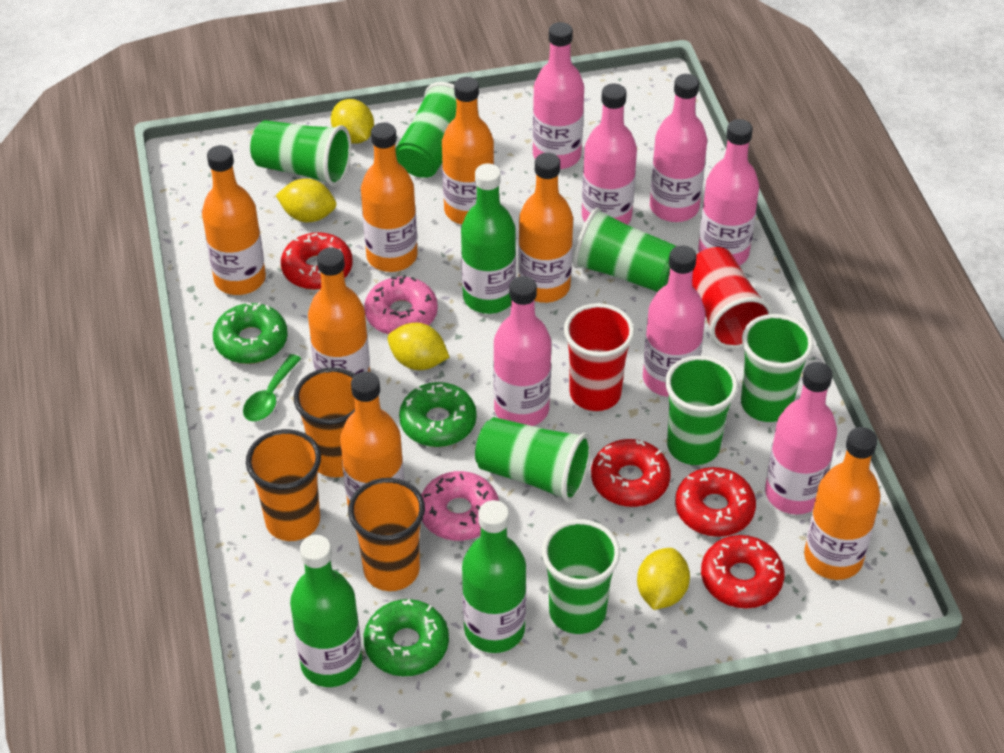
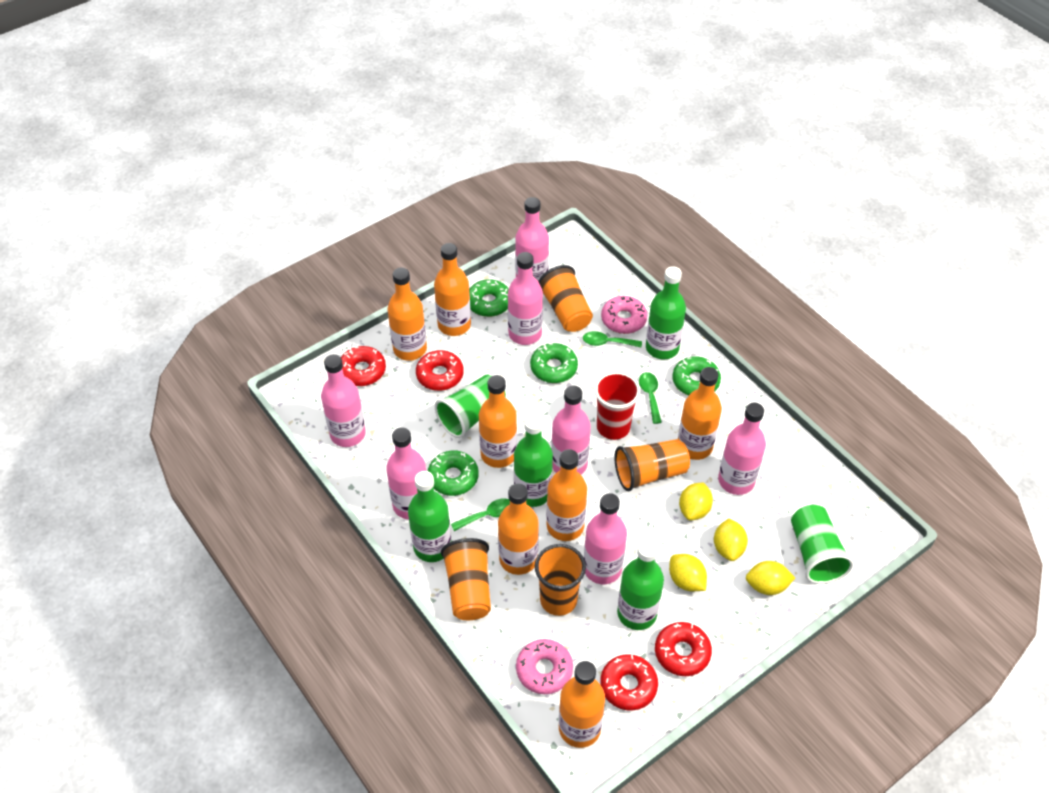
green bottle: 3 -> 4
green cup: 7 -> 2
green donut: 3 -> 4
green spoon: 1 -> 3
orange cup: 3 -> 4
red cup: 2 -> 1

